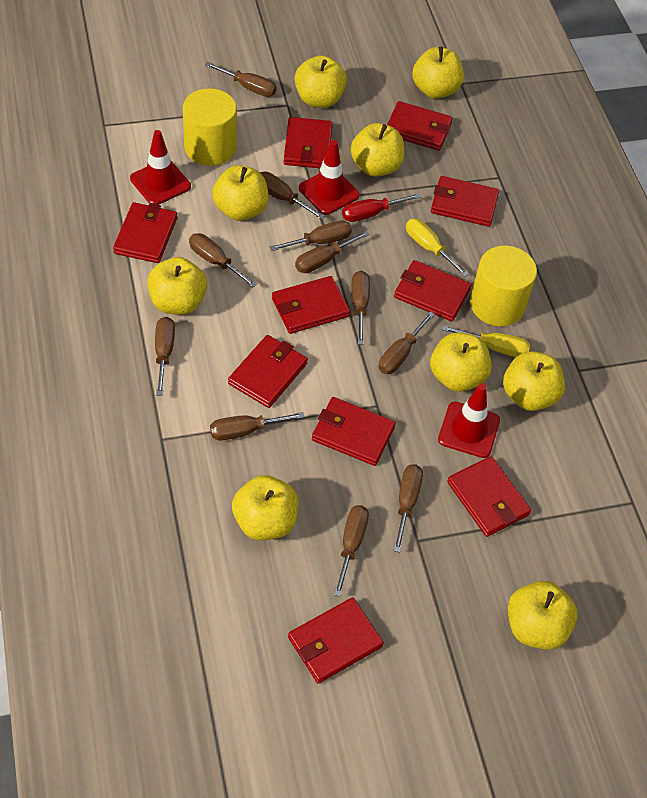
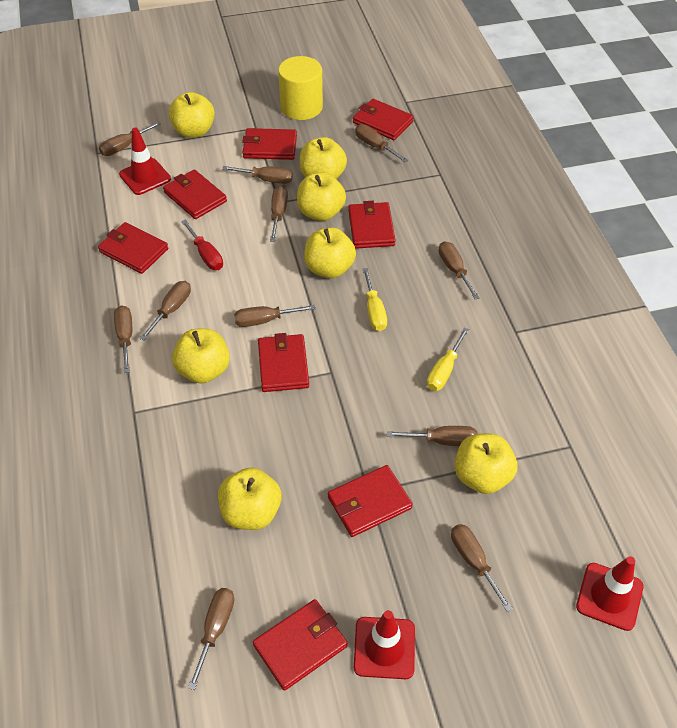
red wallet: 10 -> 8
yellow apple: 9 -> 7
yellow cylinder: 2 -> 1

